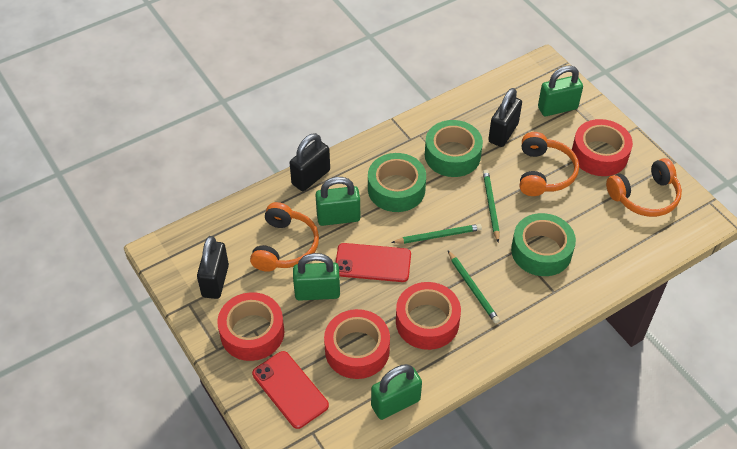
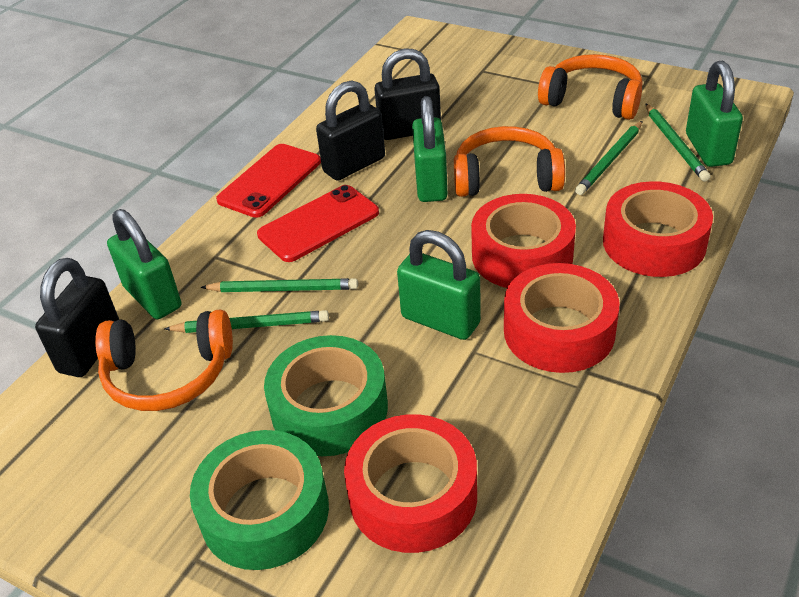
green pencil: 3 -> 4
green tape: 3 -> 2

